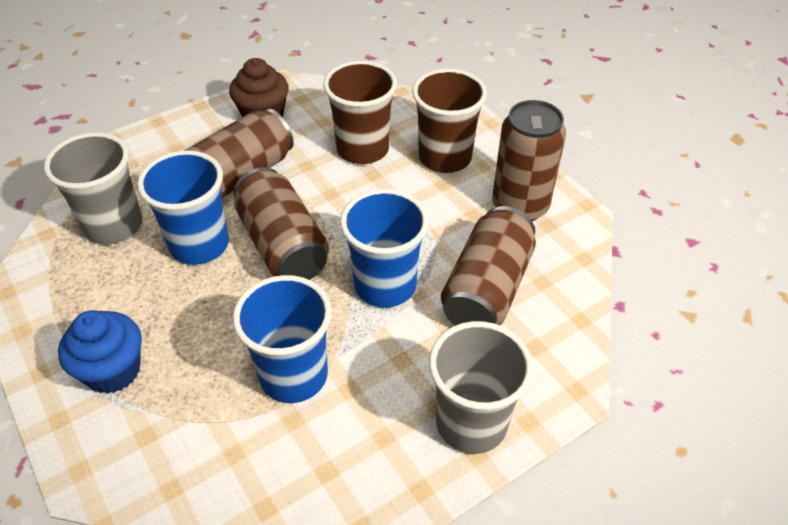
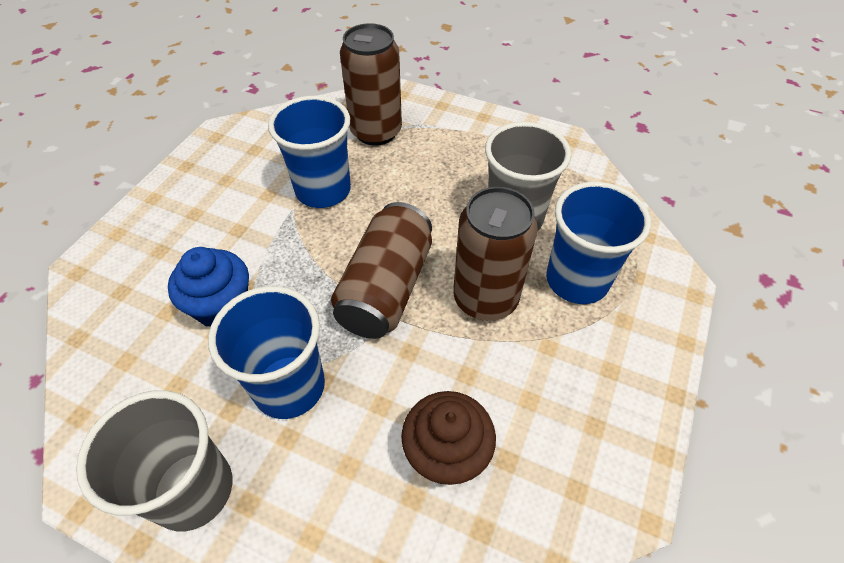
brown can: 4 -> 3
brown cup: 2 -> 0

